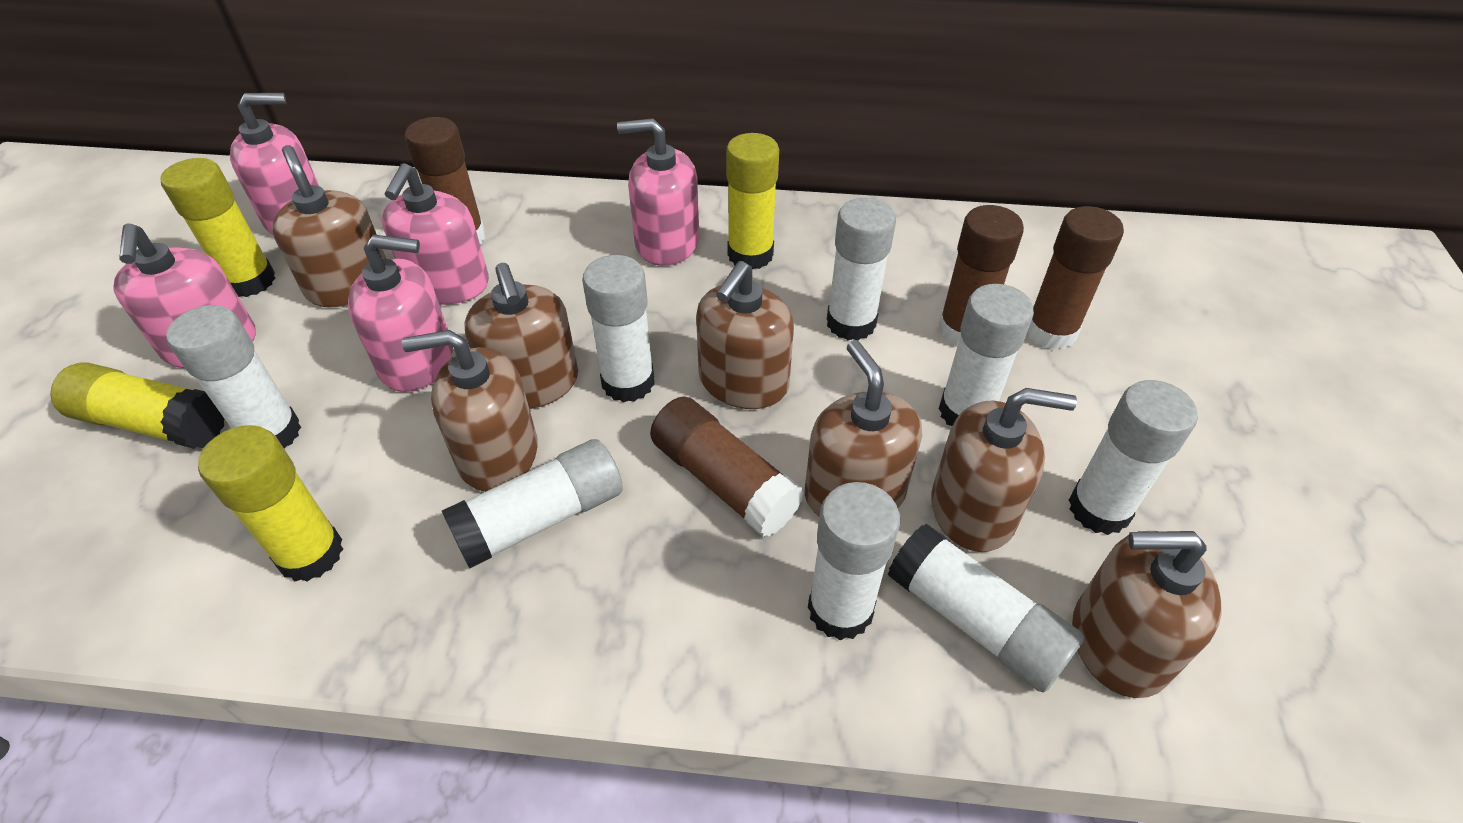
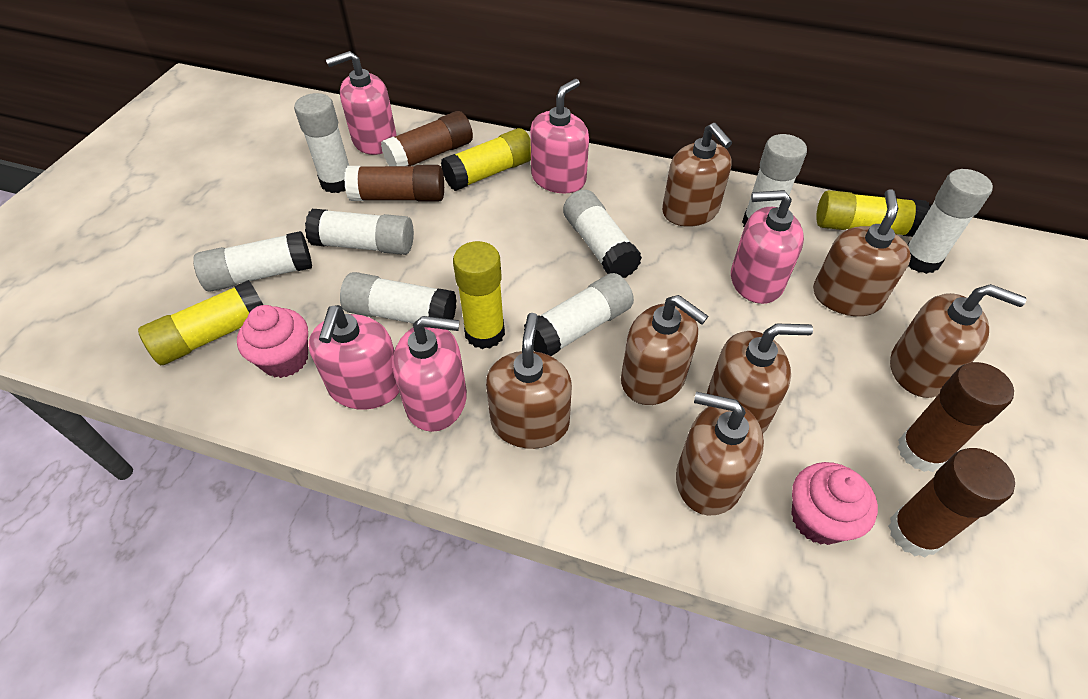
pink cupcake: 0 -> 2

